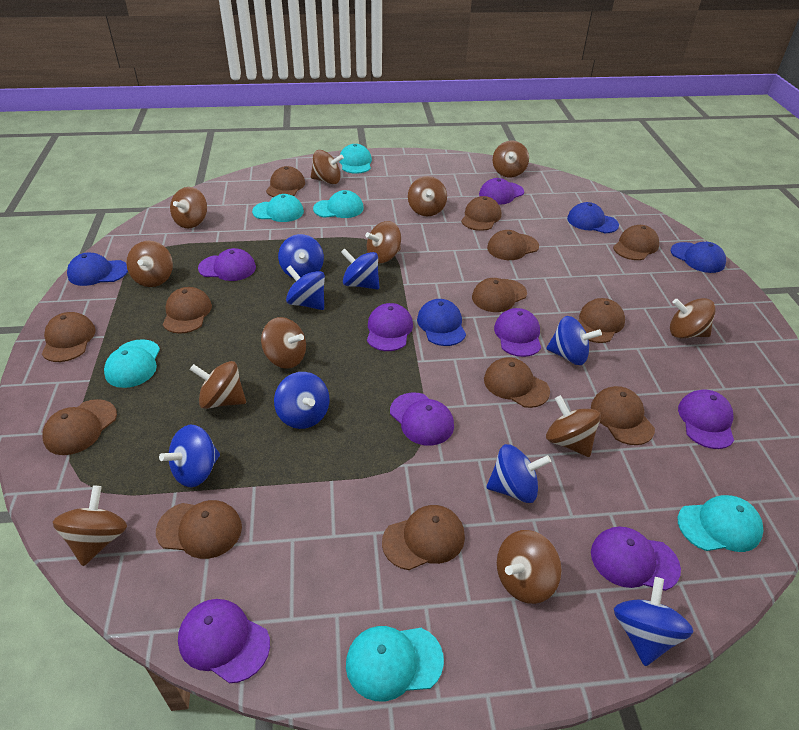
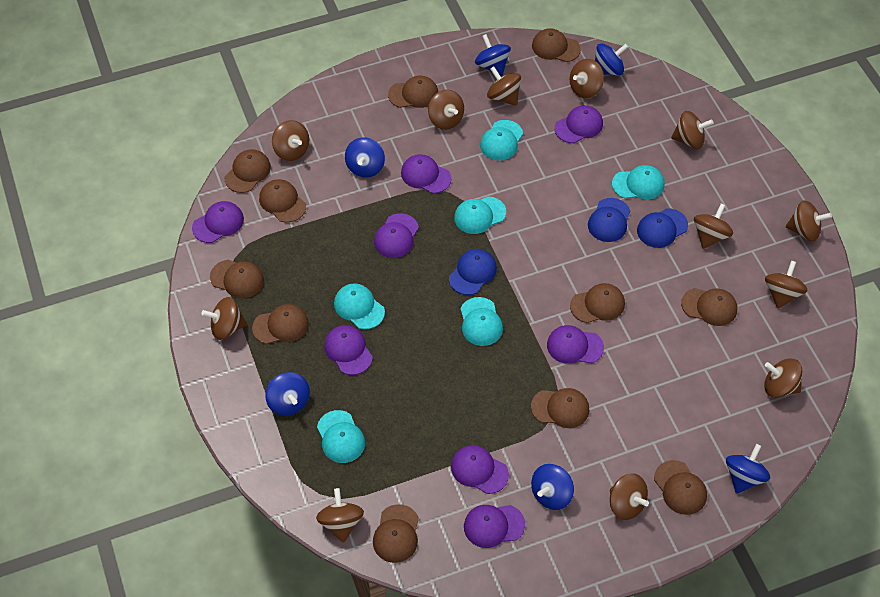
blue cap: 4 -> 3
blue spinning top: 8 -> 6
brown cap: 13 -> 11

